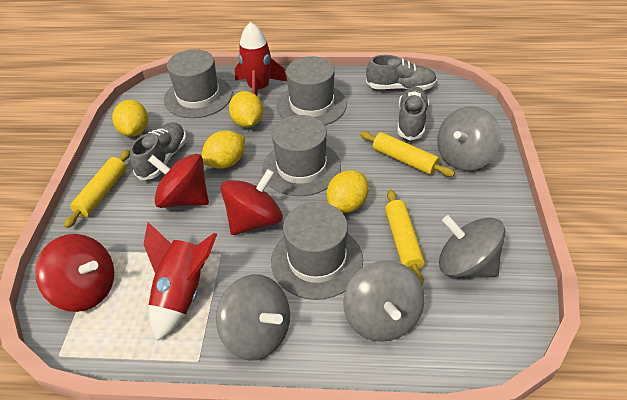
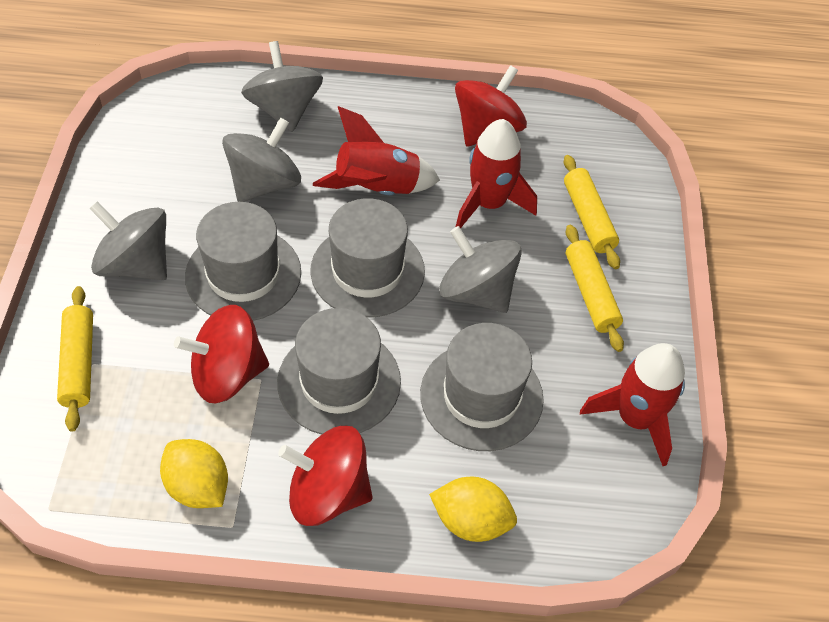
grey shoe: 3 -> 0
red rocket: 2 -> 3
yellow lemon: 4 -> 2

